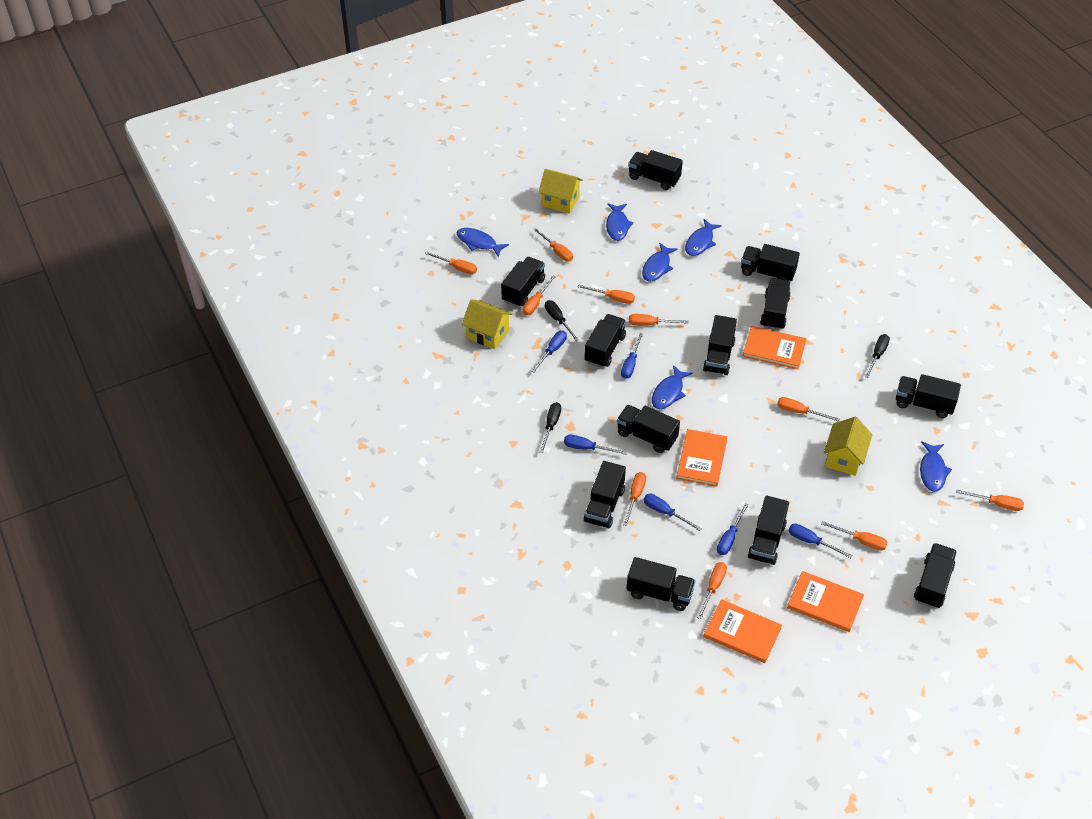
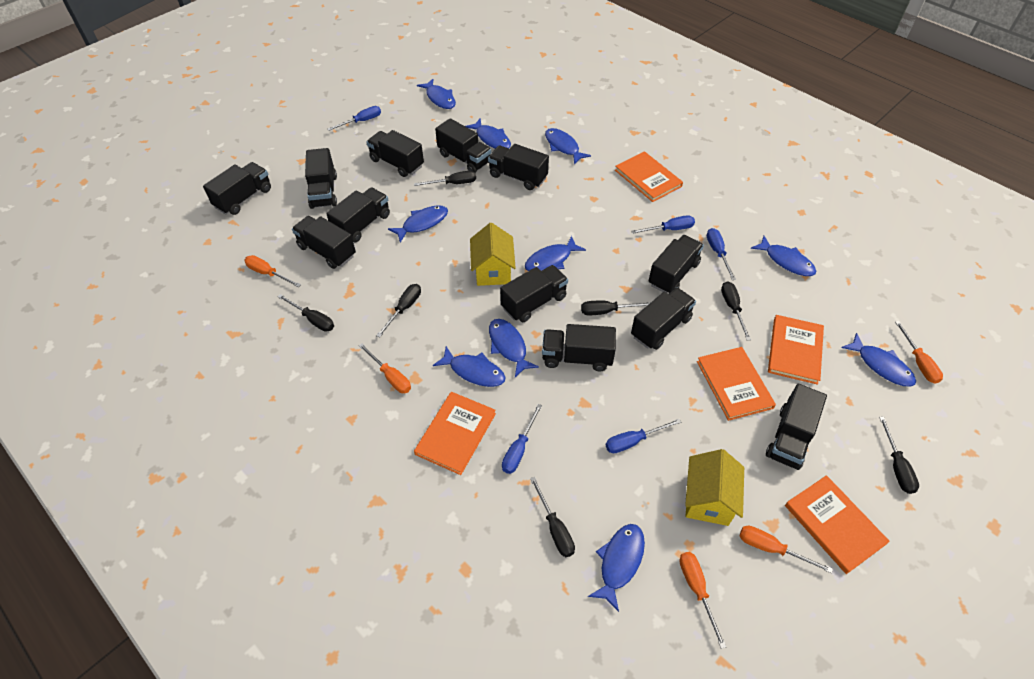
black screwdriver: 3 -> 7
blue fish: 6 -> 10
blue screwdriver: 6 -> 5
orange book: 4 -> 5
orange screwdriver: 10 -> 5
yellow house: 3 -> 2

